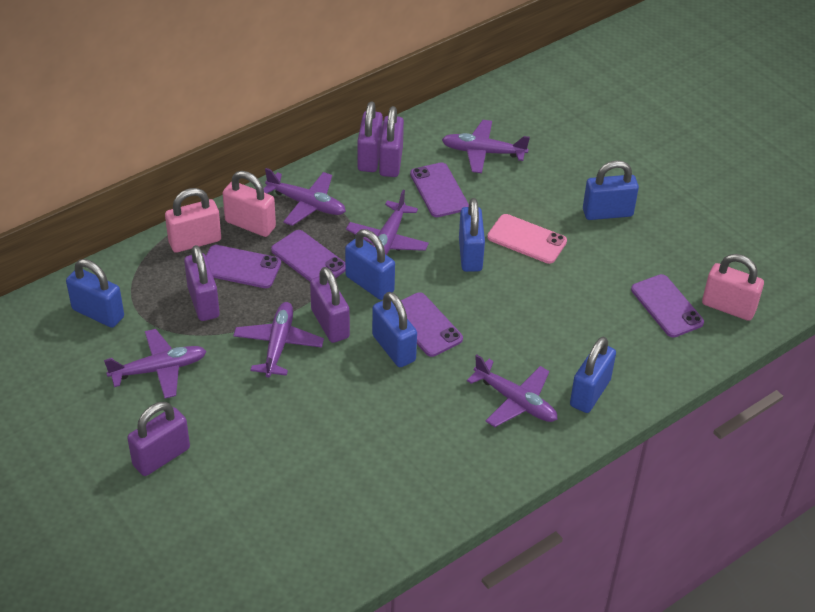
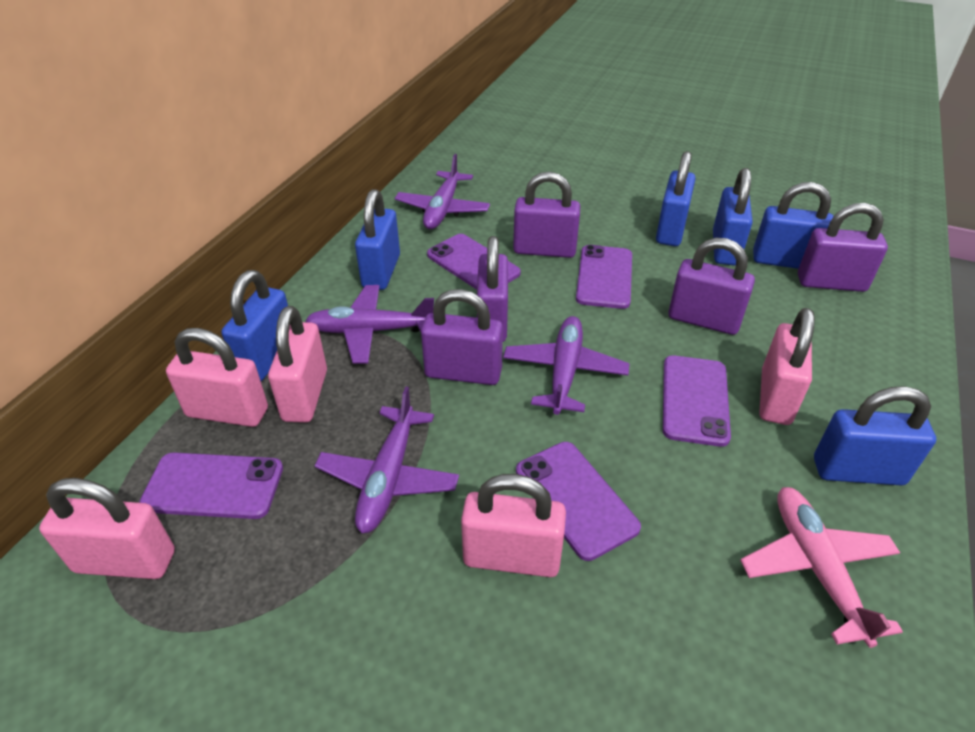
pink padlock: 3 -> 5
pink phone: 1 -> 0
pink plane: 0 -> 1
purple plane: 6 -> 4

